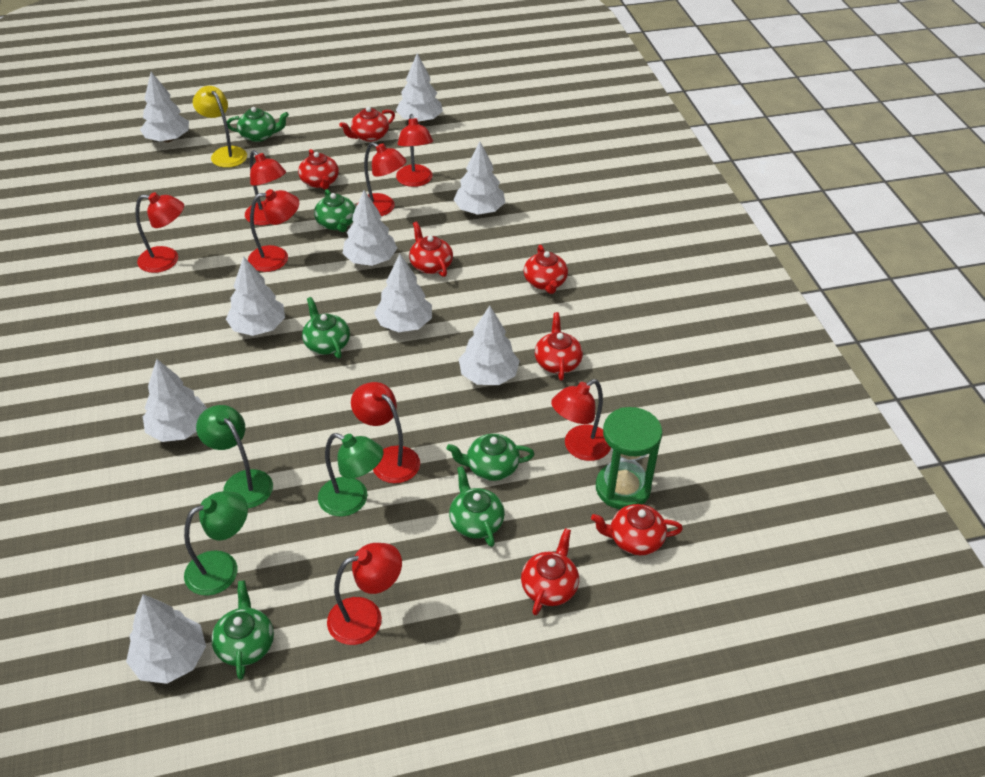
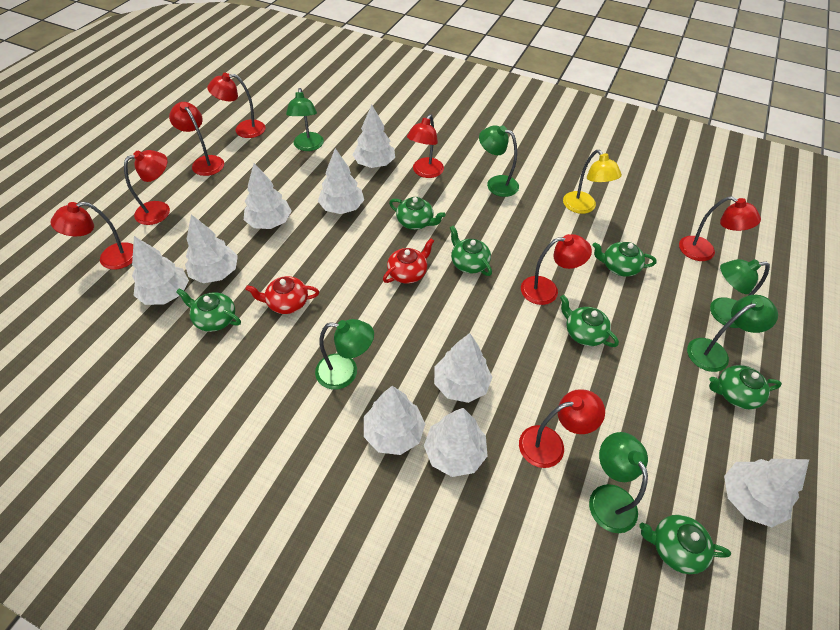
green hourglass: 1 -> 0
green lamp: 3 -> 6
green teapot: 6 -> 7
red teapot: 7 -> 2

